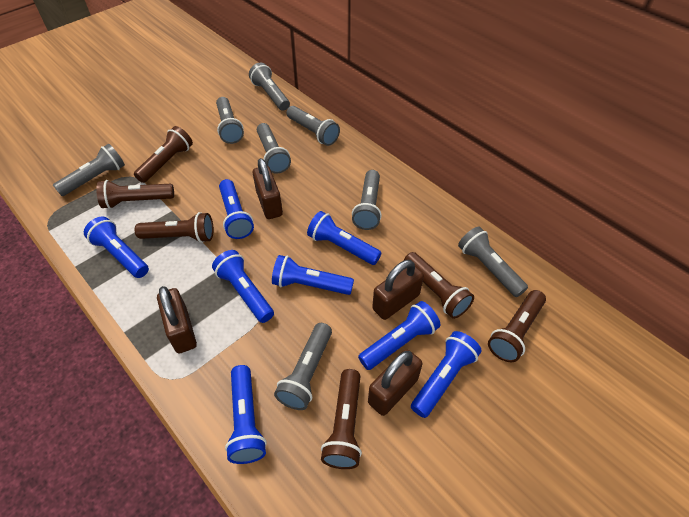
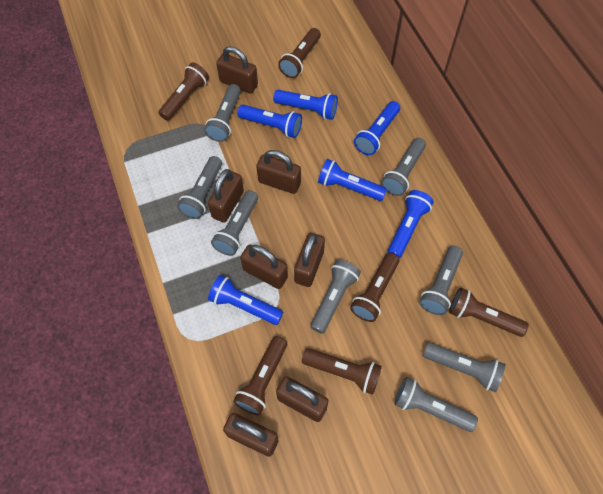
blue flashlight: 8 -> 6
brown padlock: 4 -> 7

